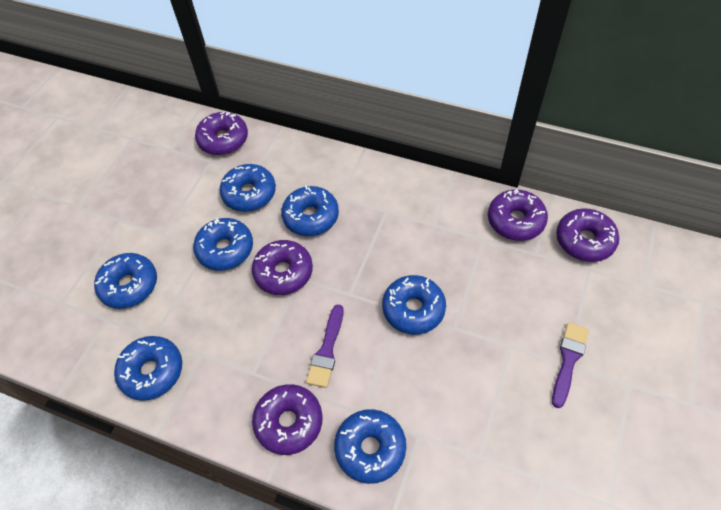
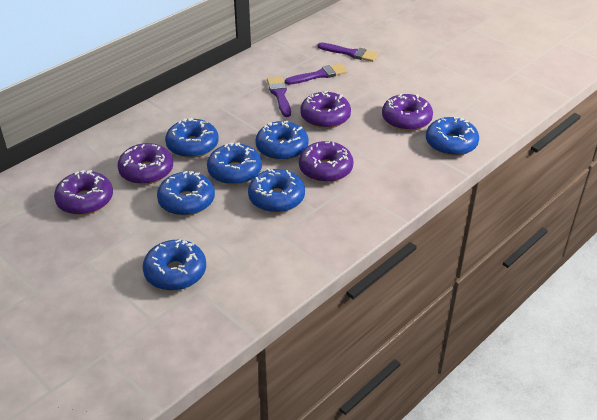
purple brush: 2 -> 3

